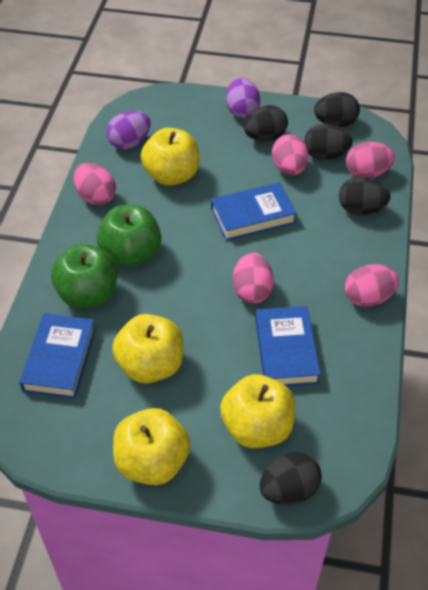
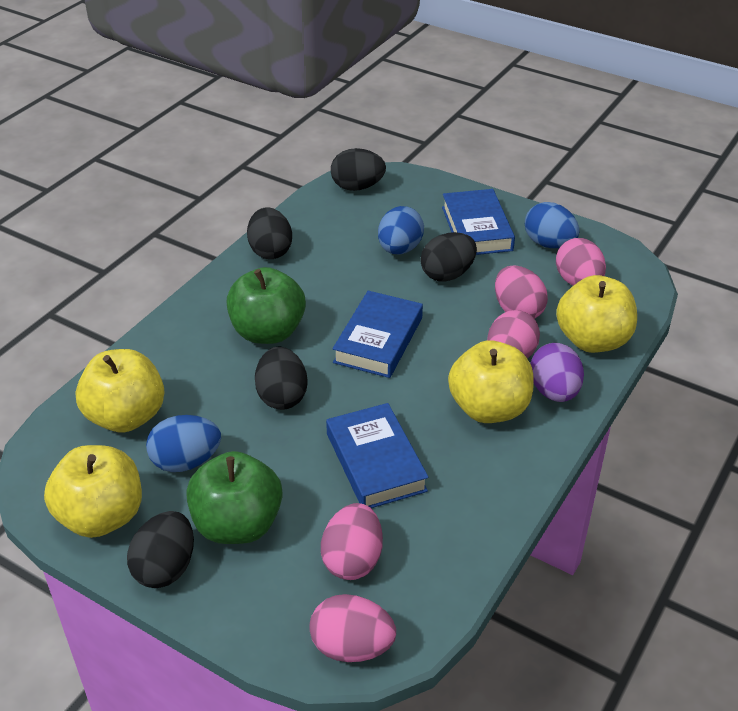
blue egg: 0 -> 3
purple egg: 2 -> 1

